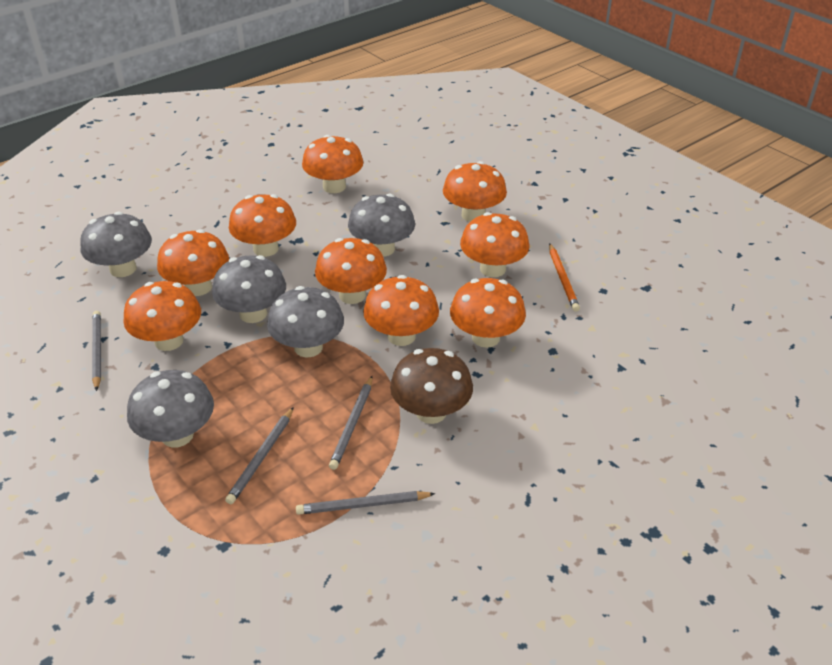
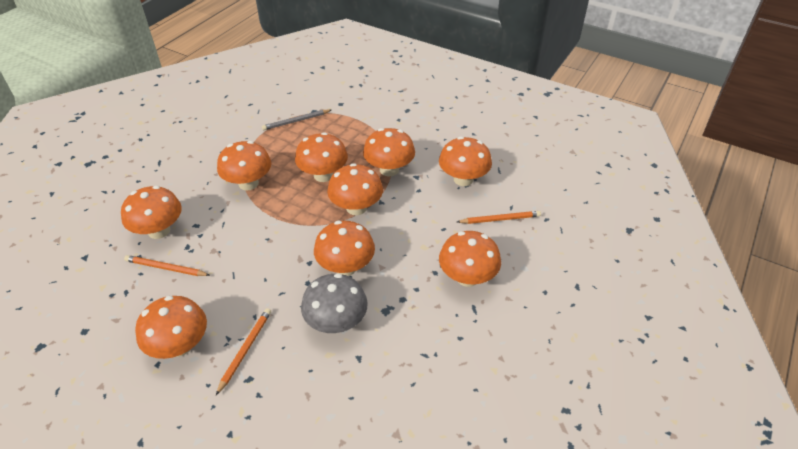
brown mushroom: 1 -> 0
grey mushroom: 5 -> 1
grey pencil: 4 -> 1
orange pencil: 1 -> 3

